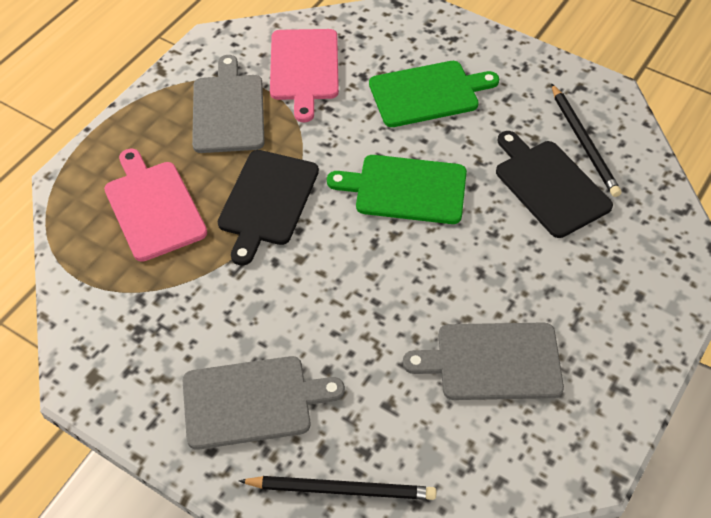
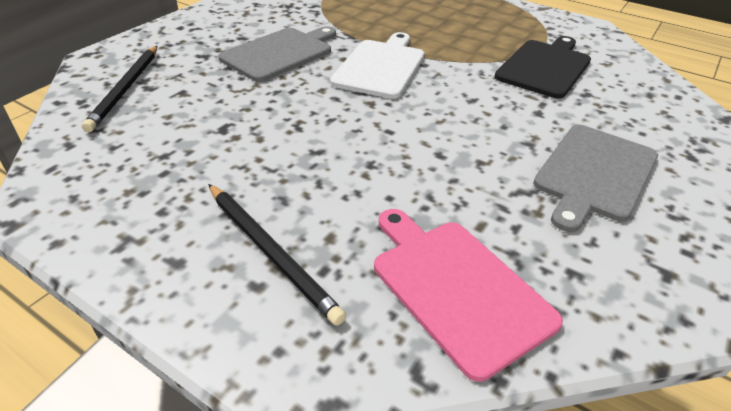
black cutting board: 2 -> 1
green cutting board: 2 -> 0
grey cutting board: 3 -> 2
pink cutting board: 2 -> 1
white cutting board: 0 -> 1

